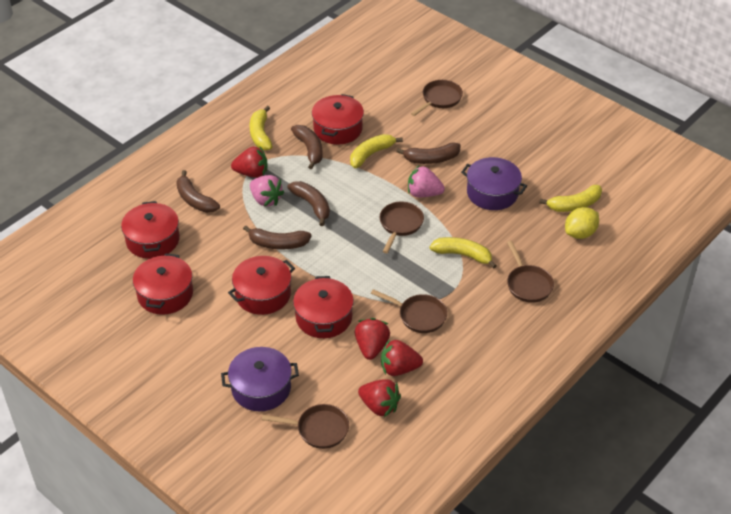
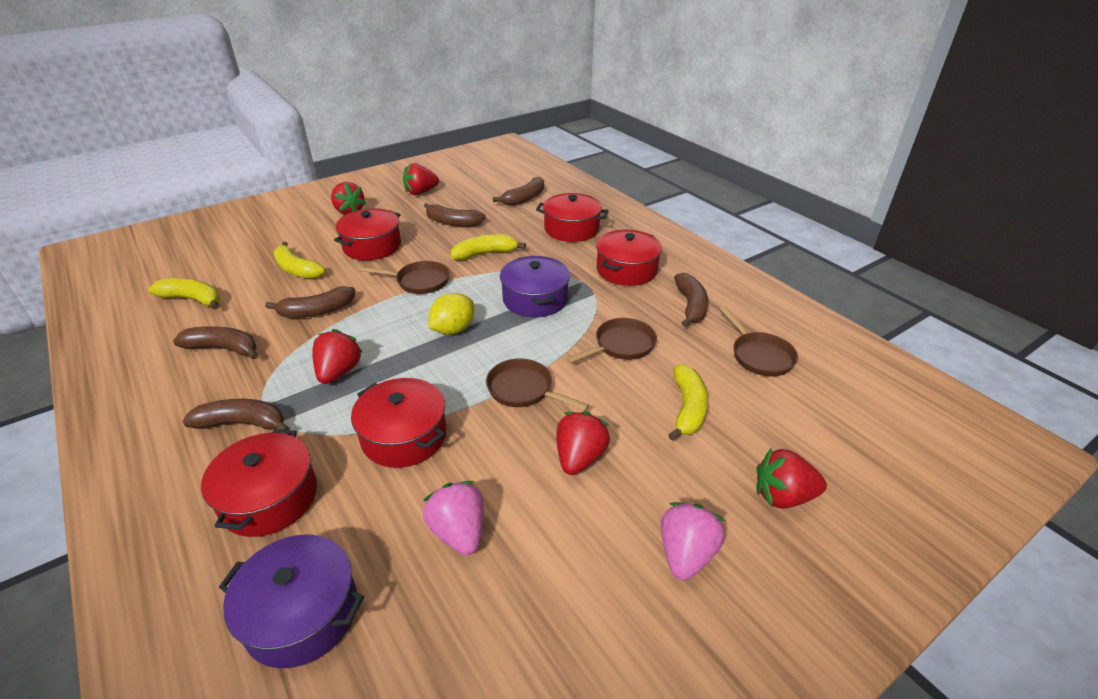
brown banana: 5 -> 6
brown pan: 5 -> 4
red strawberry: 4 -> 5

